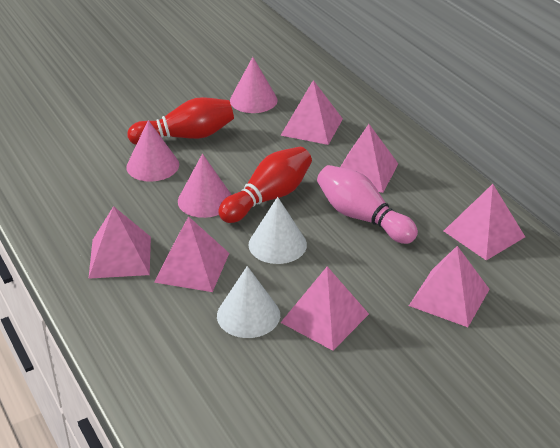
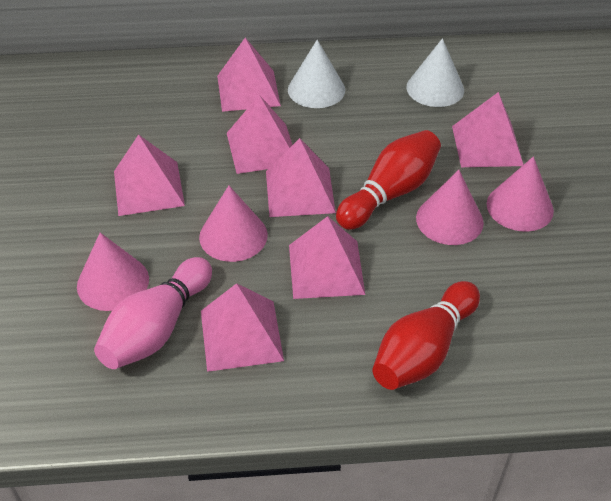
pink cone: 3 -> 4

